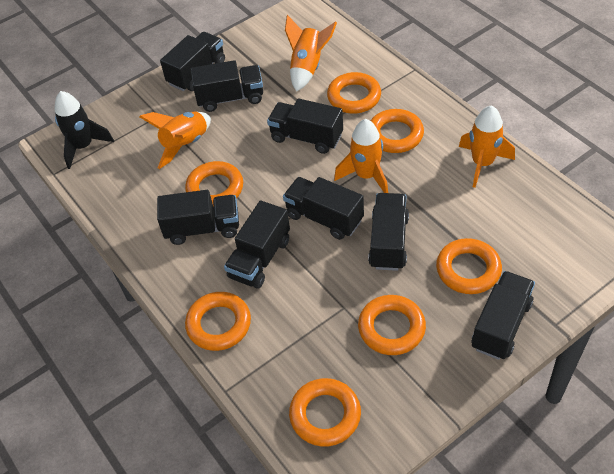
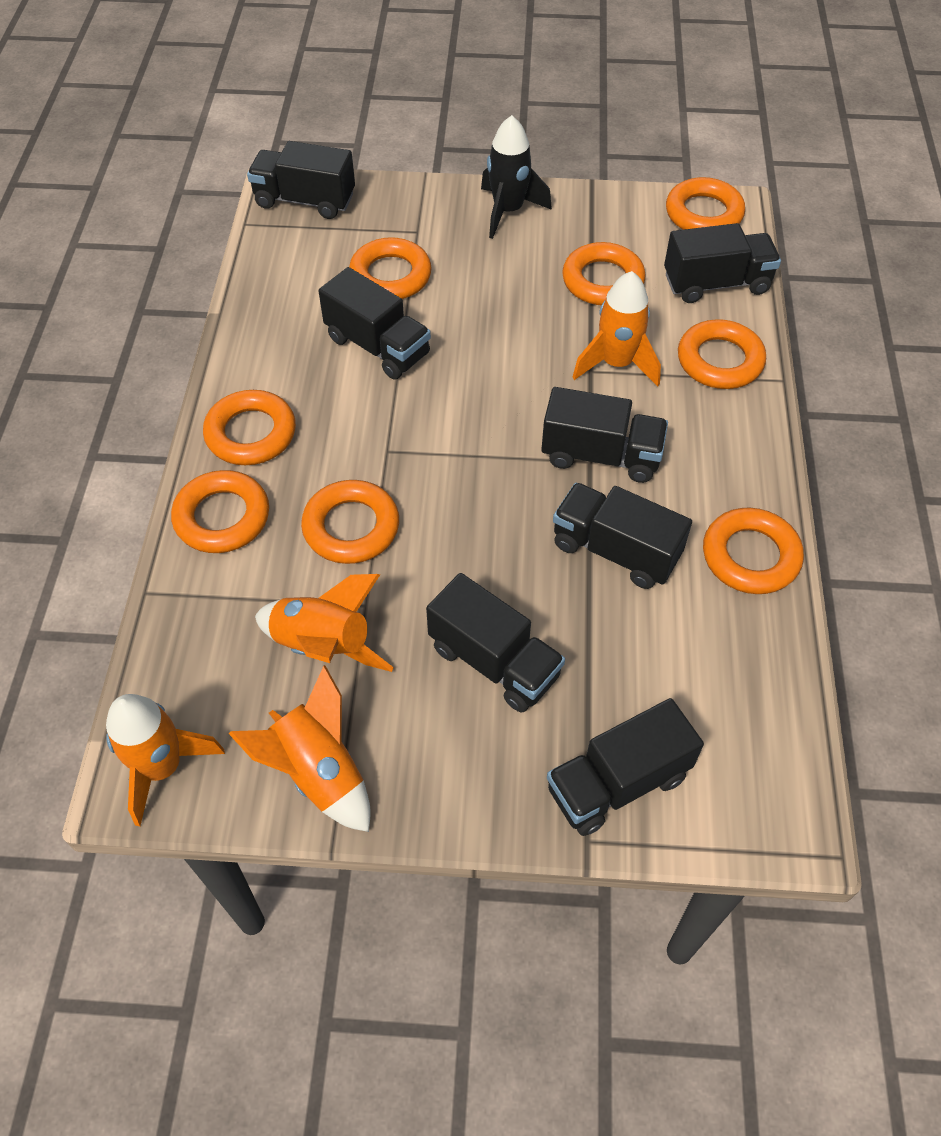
black truck: 8 -> 7
orange ring: 7 -> 8

